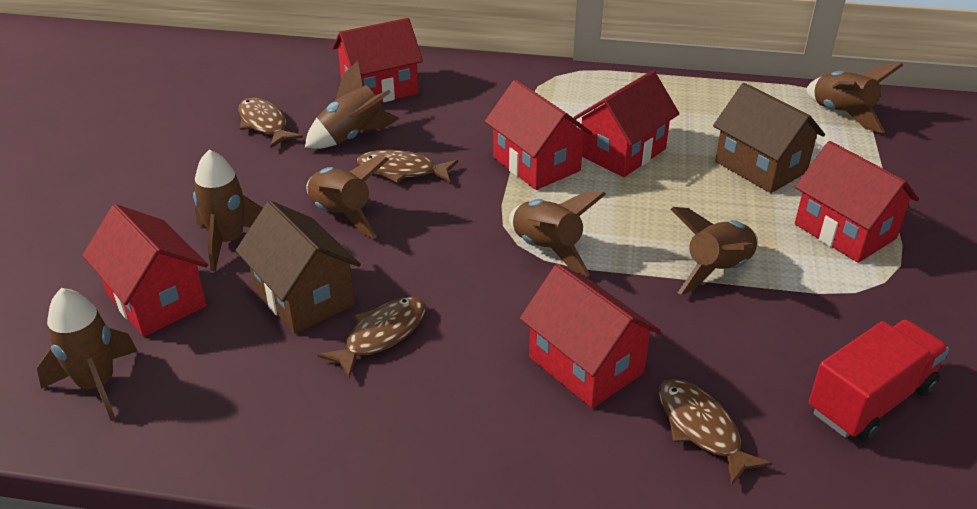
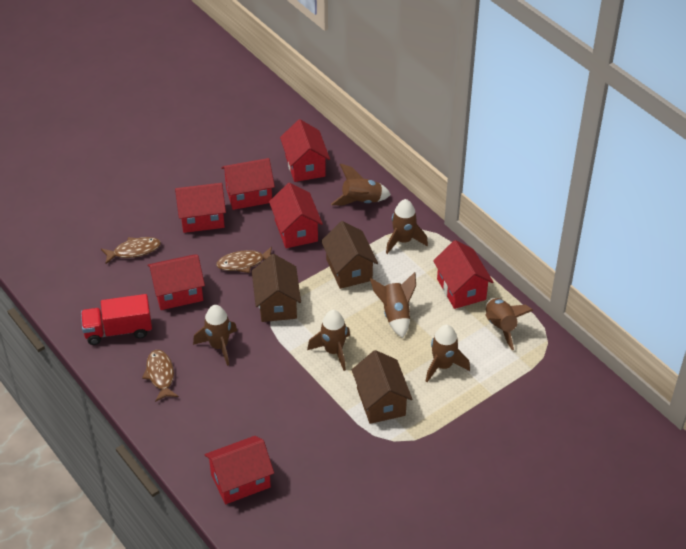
brown fish: 4 -> 3
brown house: 2 -> 3
red house: 6 -> 7

